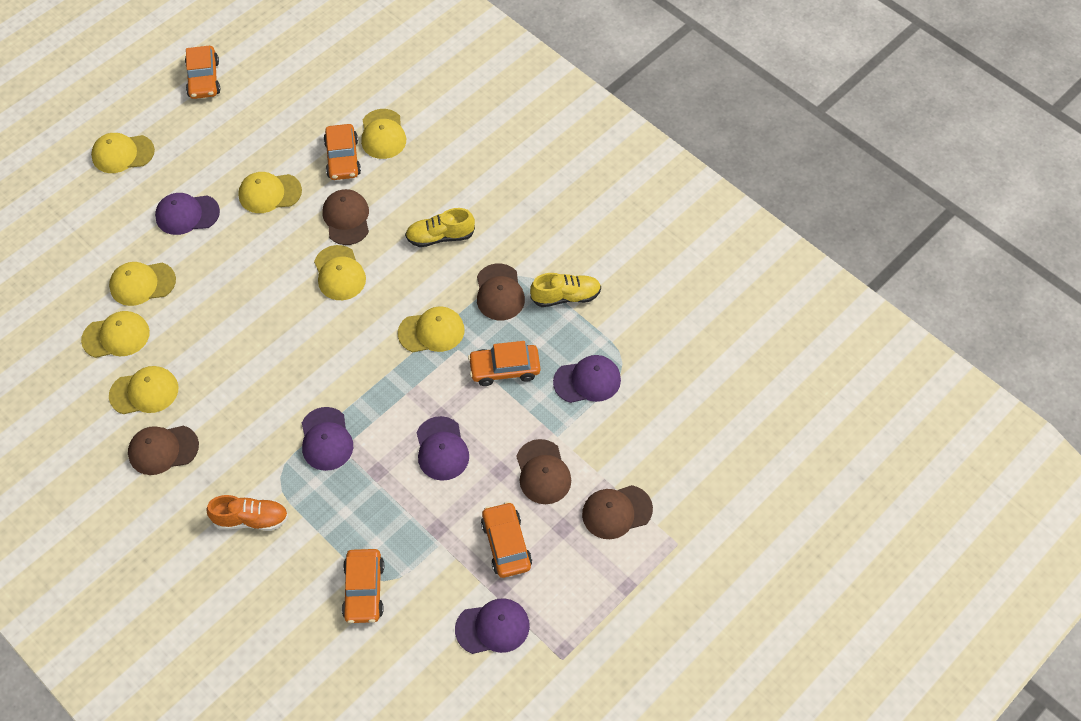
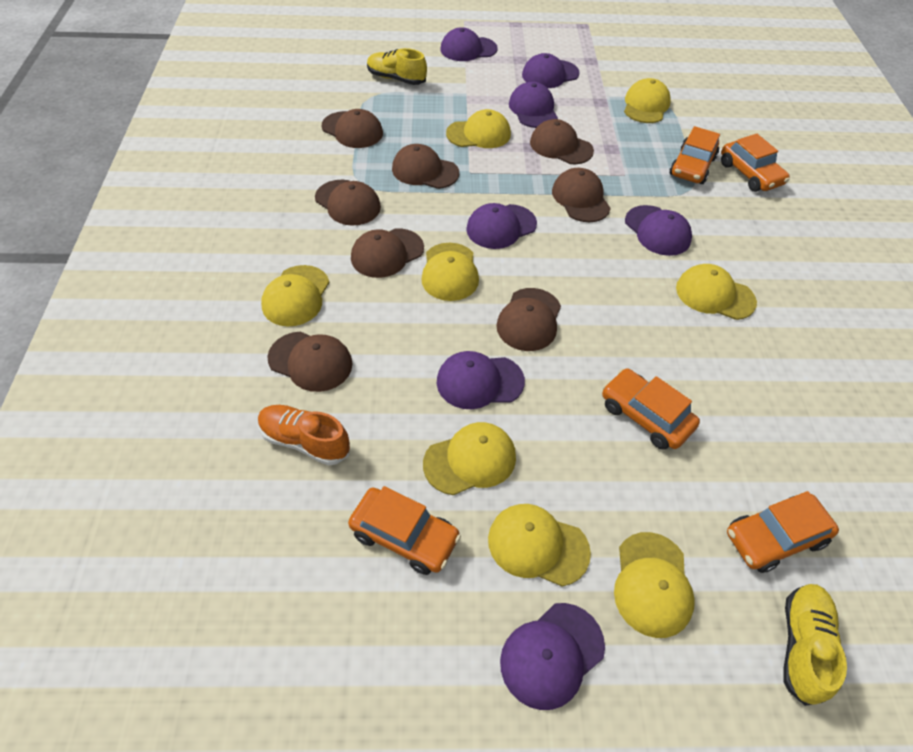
brown cap: 5 -> 8
purple cap: 5 -> 7

